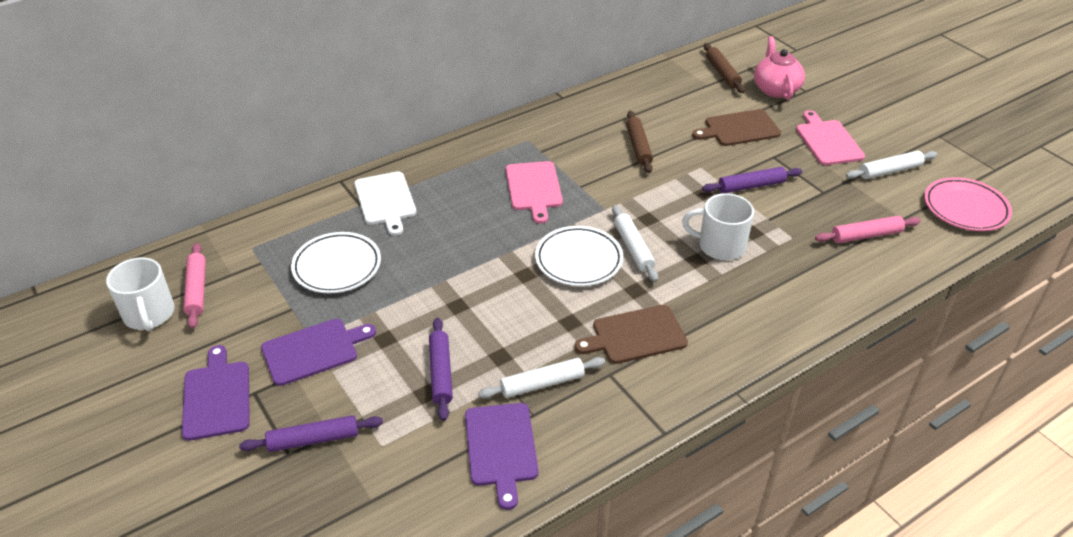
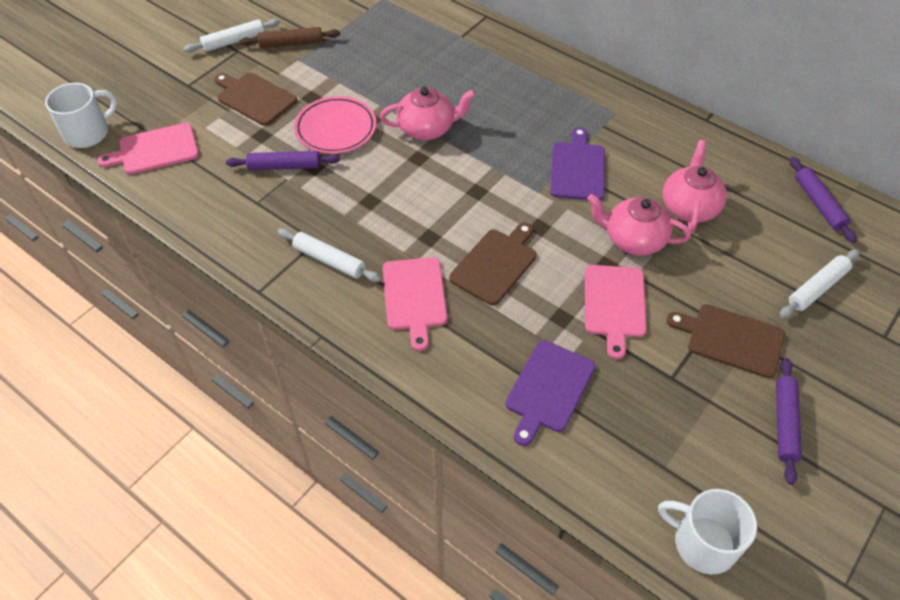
brown cutting board: 2 -> 3
brown rolling pin: 2 -> 1
pink cutting board: 2 -> 3
pink rolling pin: 2 -> 0
pink teapot: 1 -> 3
purple cutting board: 3 -> 2
white cutting board: 1 -> 0
white plate: 2 -> 0

